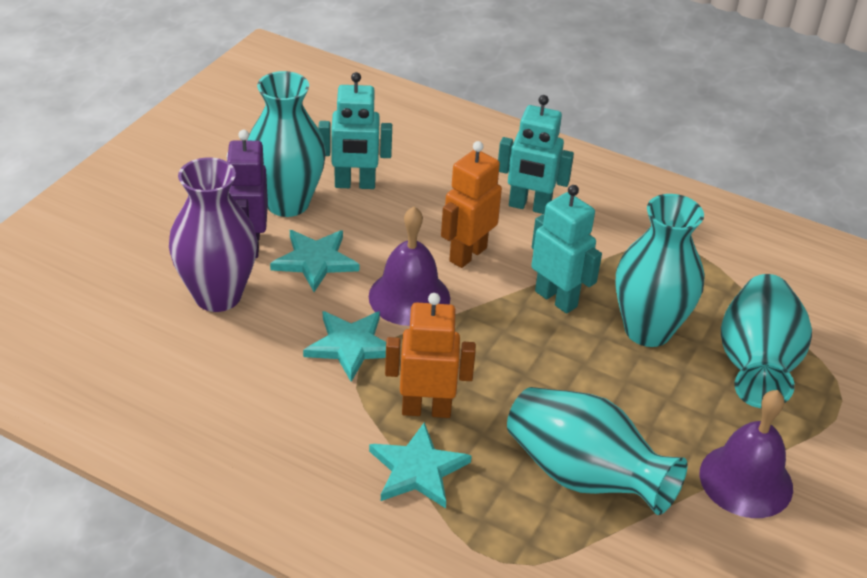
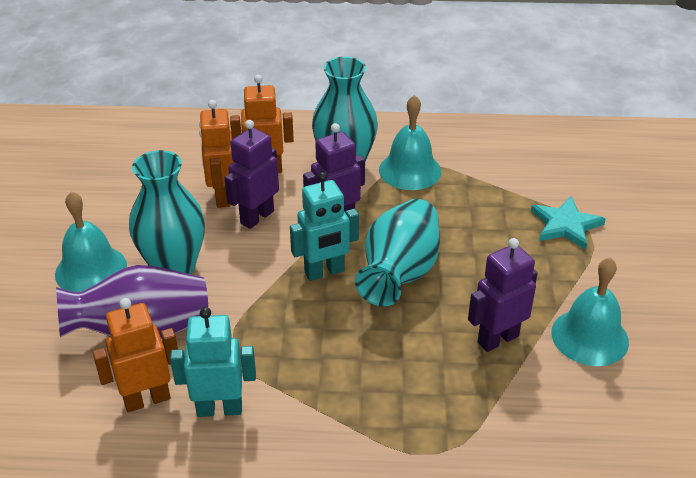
orange robot: 2 -> 3
purple bell: 2 -> 0
purple robot: 1 -> 3
turquoise bell: 0 -> 3
turquoise robot: 3 -> 2
turquoise star: 3 -> 1
turquoise vase: 4 -> 3

